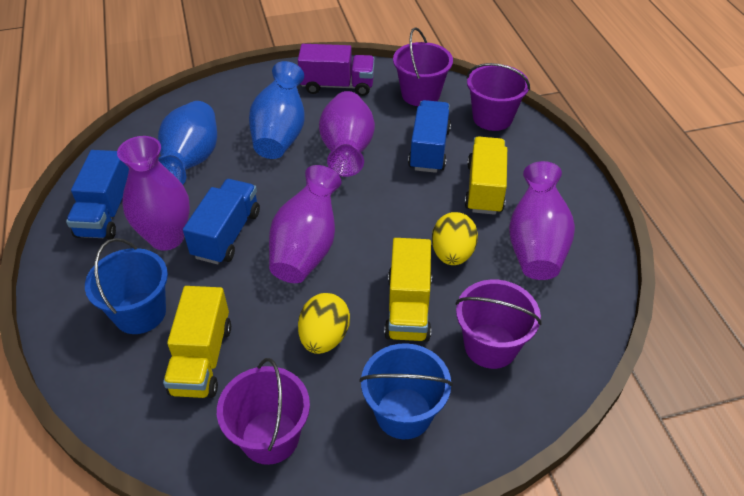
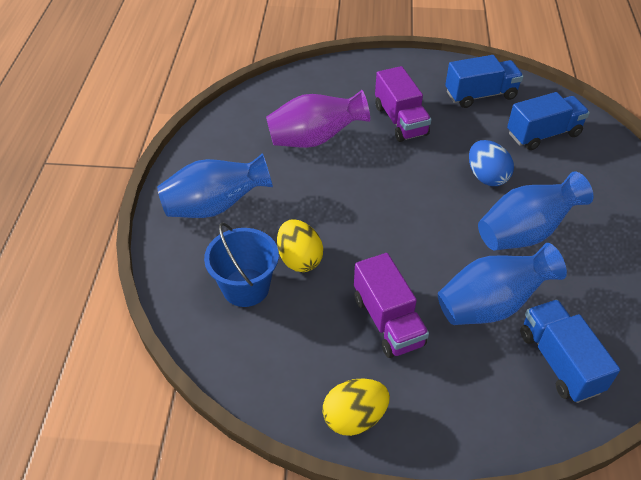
blue bucket: 2 -> 1
blue egg: 0 -> 1
blue vase: 2 -> 3
purple bucket: 4 -> 0
purple truck: 1 -> 2
purple vase: 4 -> 1
yellow truck: 3 -> 0

